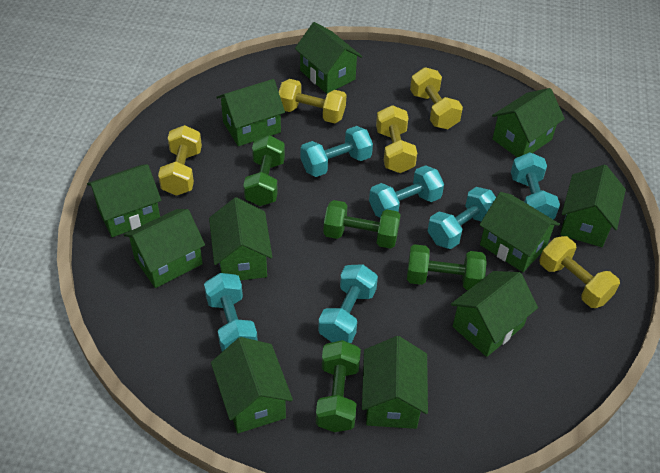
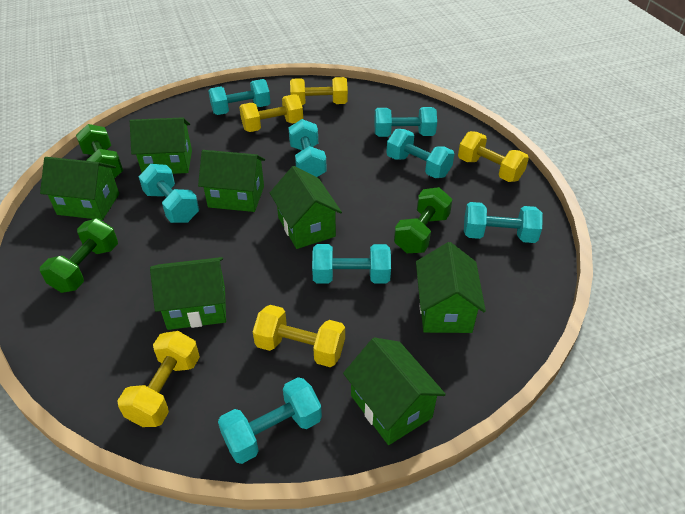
green dumbbell: 4 -> 3
green house: 11 -> 7
turquoise dumbbell: 6 -> 8

